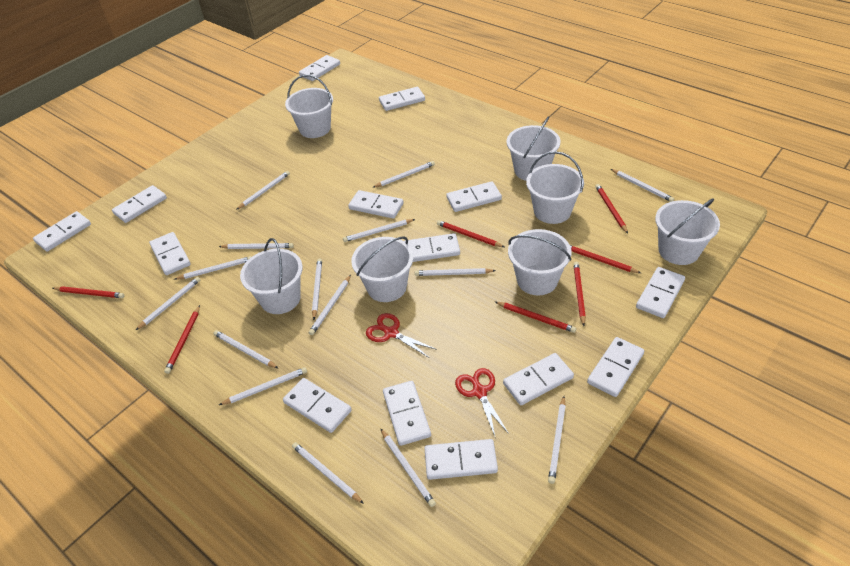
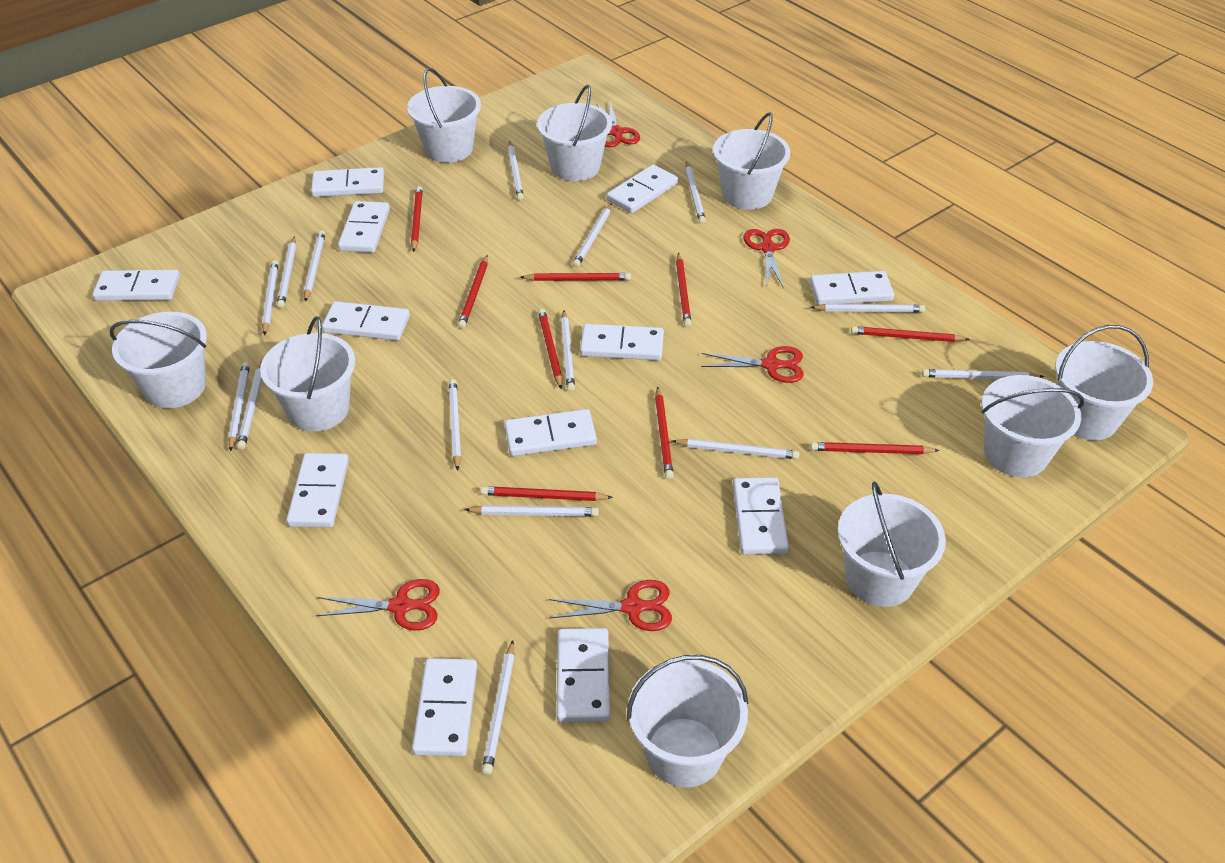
red pencil: 7 -> 9
red scissors: 2 -> 5
white bucket: 7 -> 9
white domino: 14 -> 12

